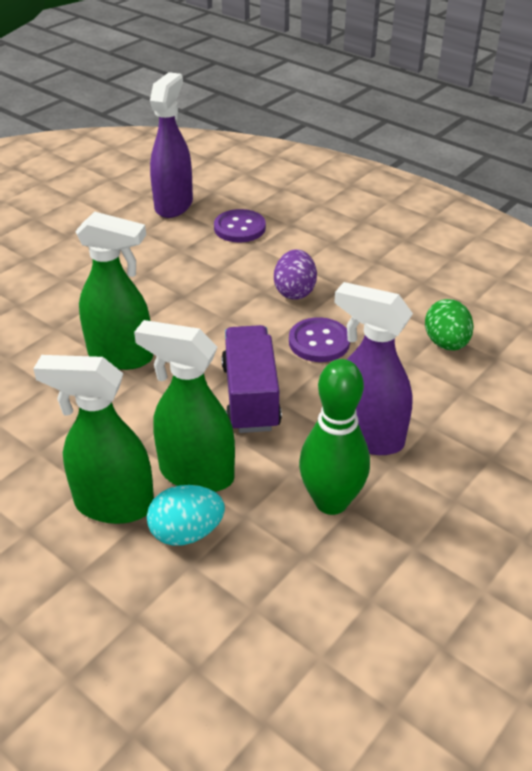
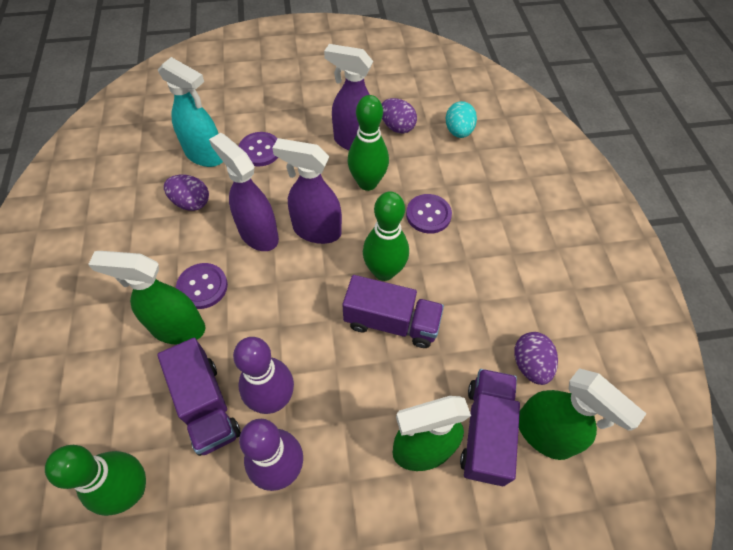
green bowling pin: 1 -> 3
green egg: 1 -> 0
purple bowling pin: 0 -> 2
purple button: 2 -> 3
purple egg: 1 -> 3
purple spray bottle: 2 -> 3
purple truck: 1 -> 3
turquoise spray bottle: 0 -> 1

